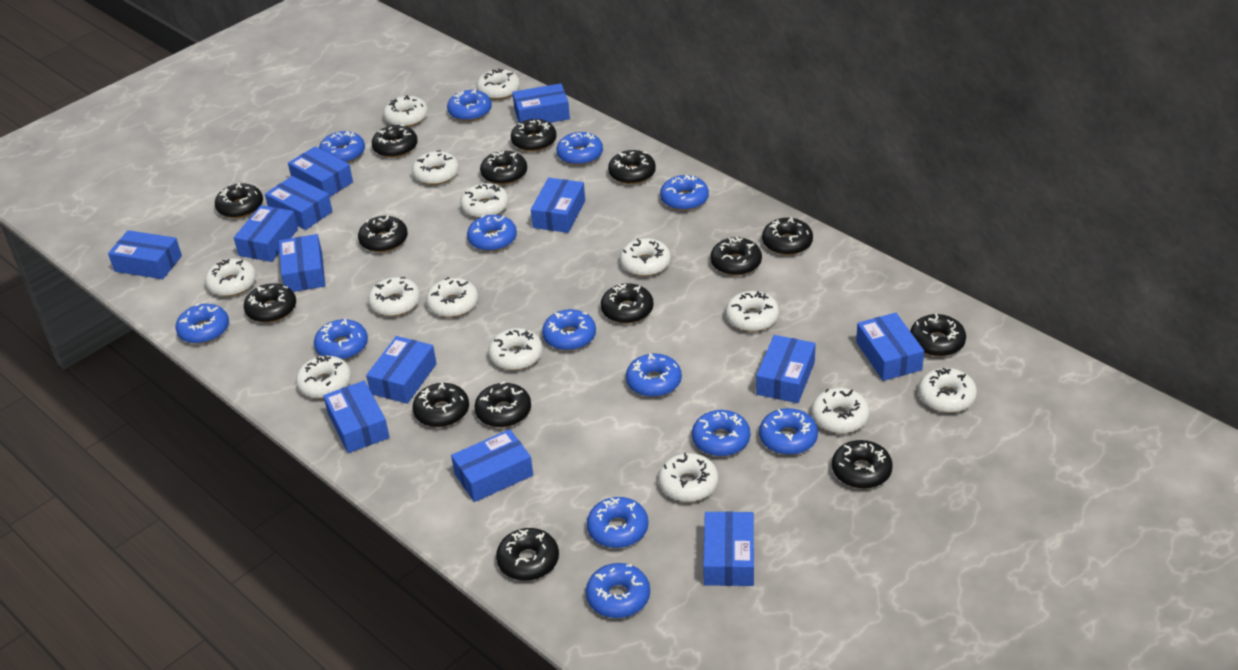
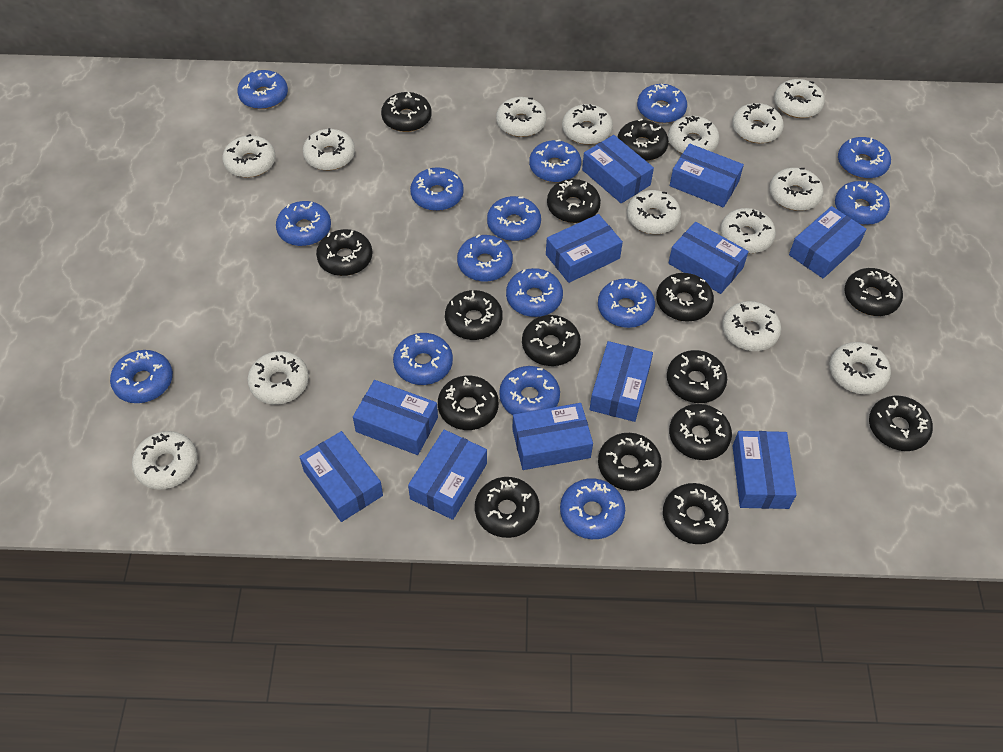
blue box: 13 -> 11
blue donut: 13 -> 15

